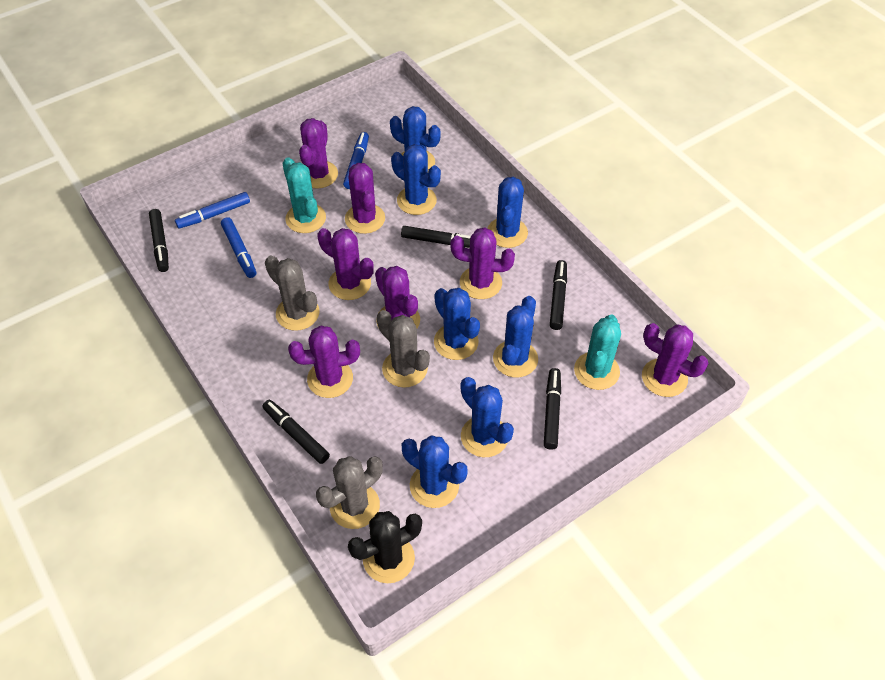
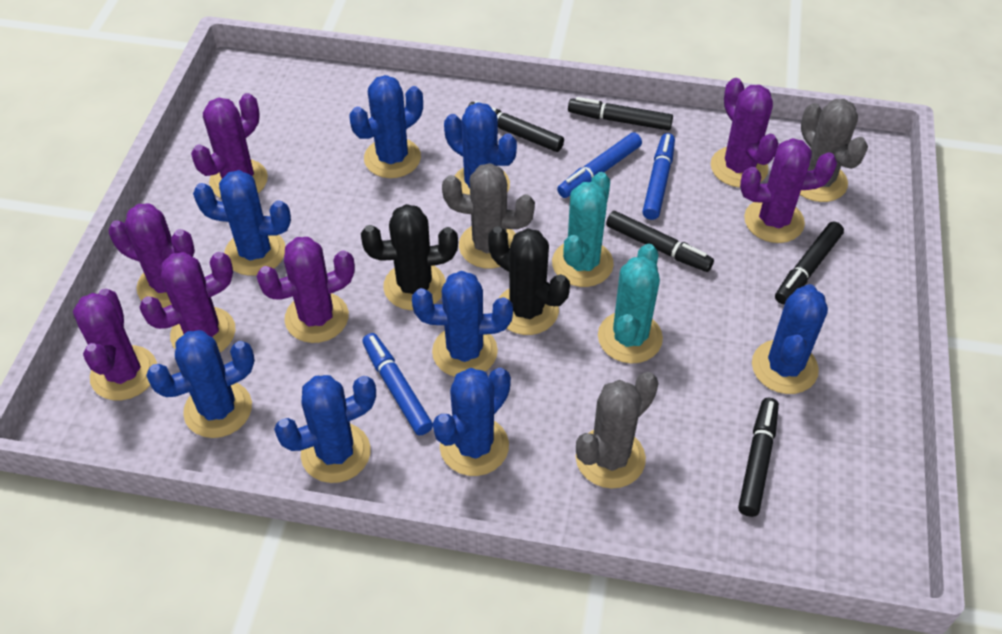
black cactus: 1 -> 2
blue cactus: 7 -> 8

